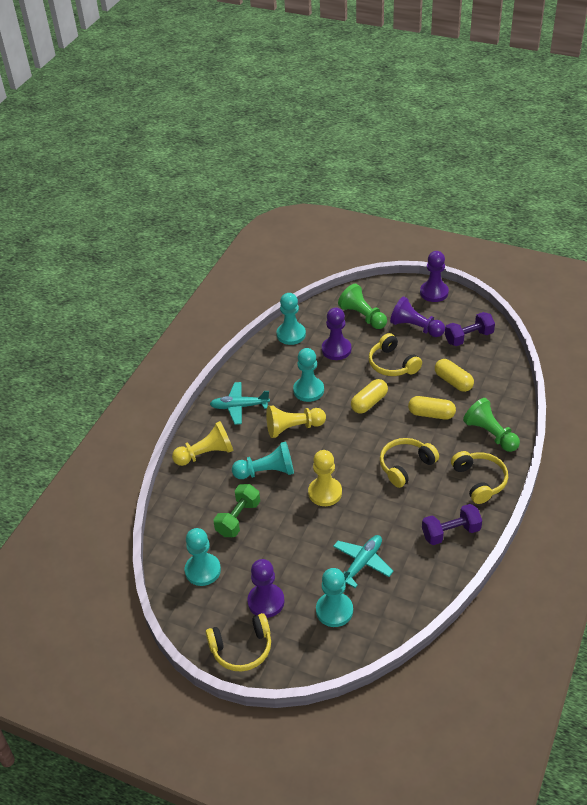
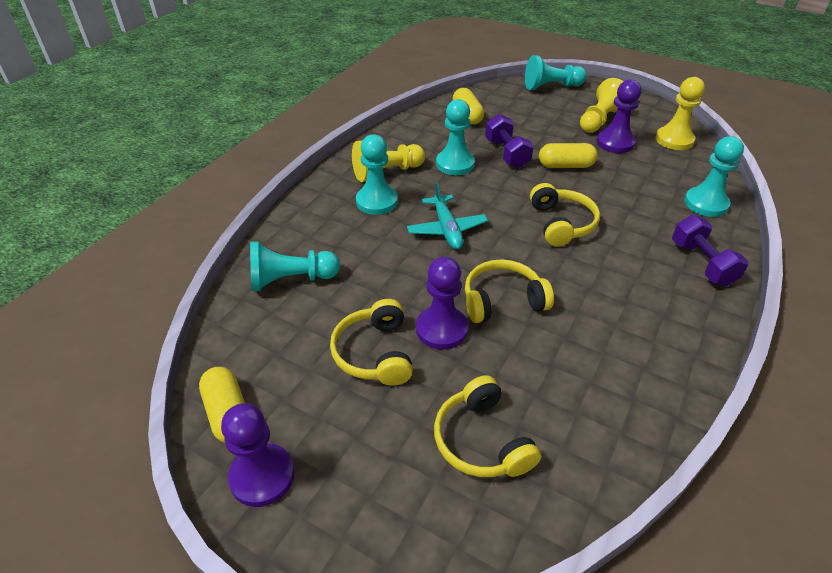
green dumbbell: 1 -> 0
green pawn: 2 -> 0
purple pawn: 4 -> 3
turquoise plane: 2 -> 1

